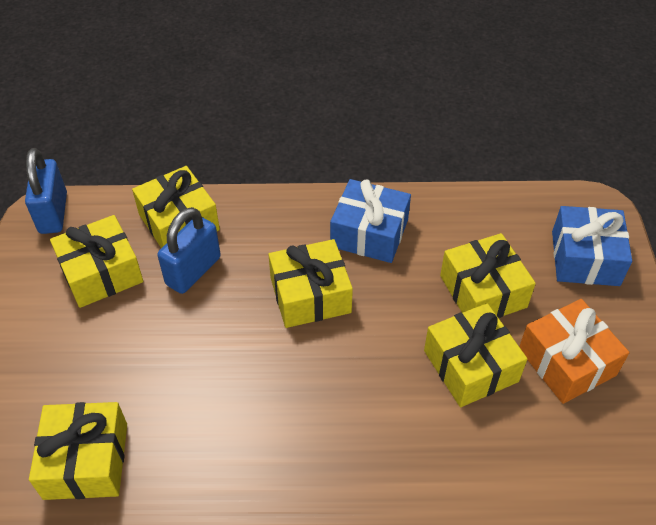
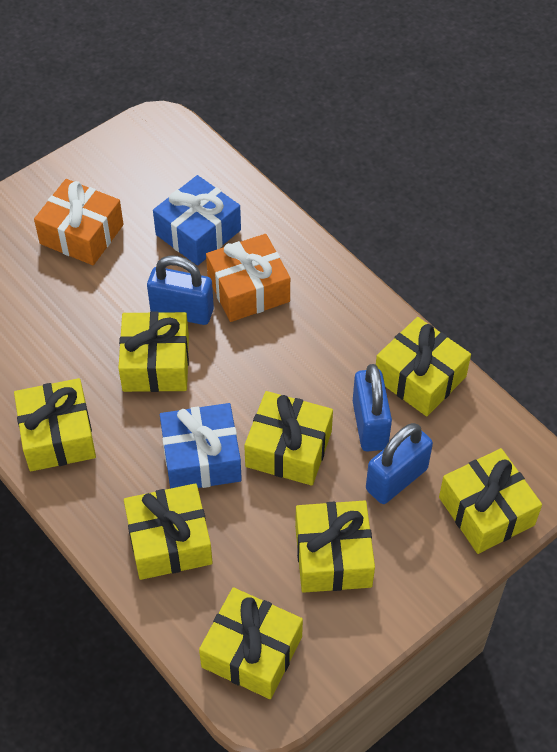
blue padlock: 2 -> 3
orange gift: 1 -> 2
yellow gift: 6 -> 8

